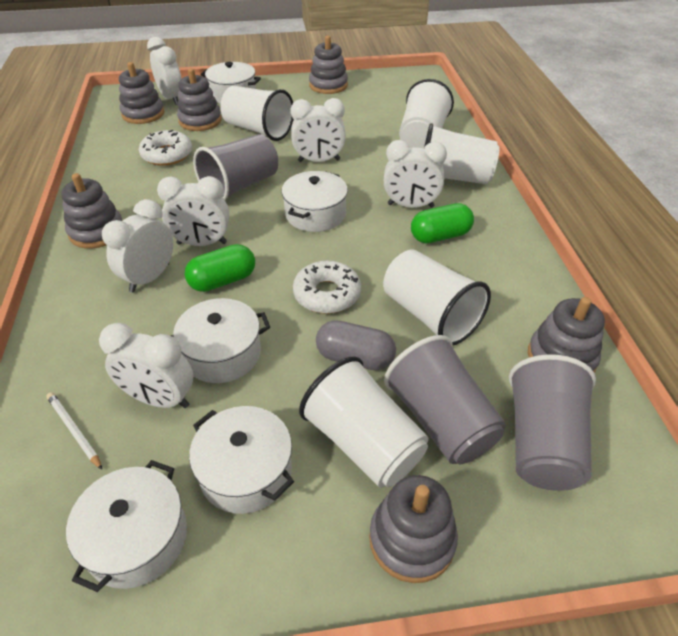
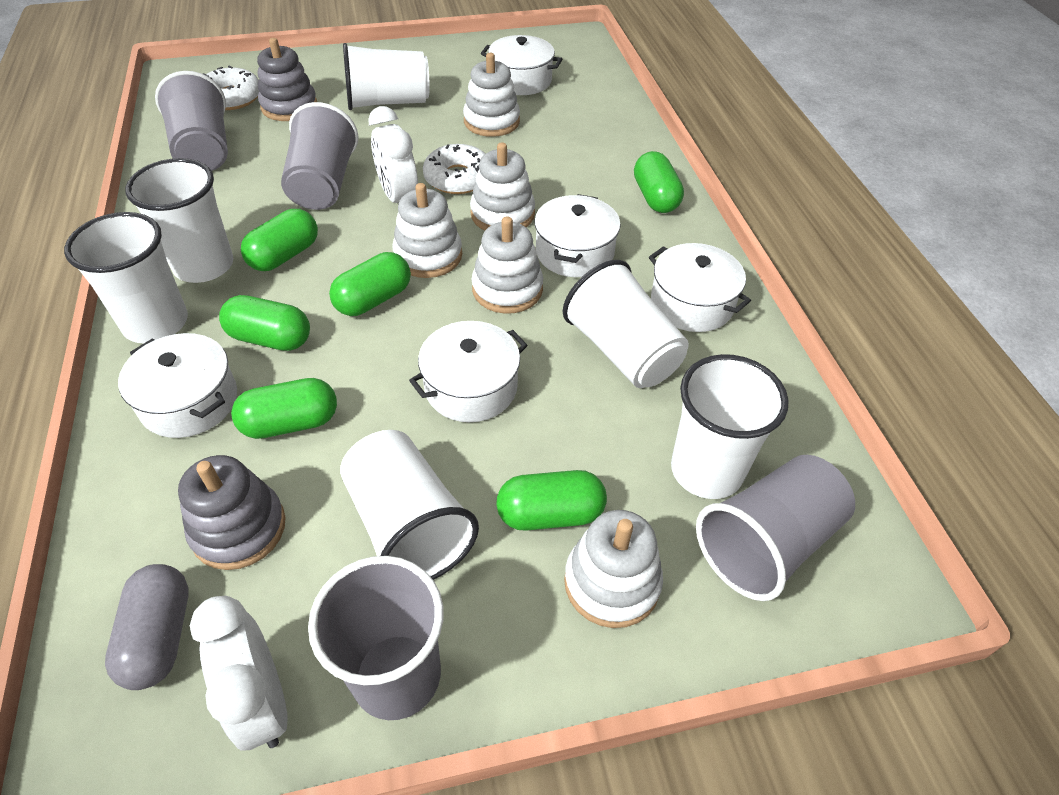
green capsule: 2 -> 6
grey cup: 3 -> 4
grey stacking toy: 6 -> 2
white clock: 6 -> 2
white cup: 5 -> 6
white pencil: 1 -> 0
white stacking toy: 0 -> 5

